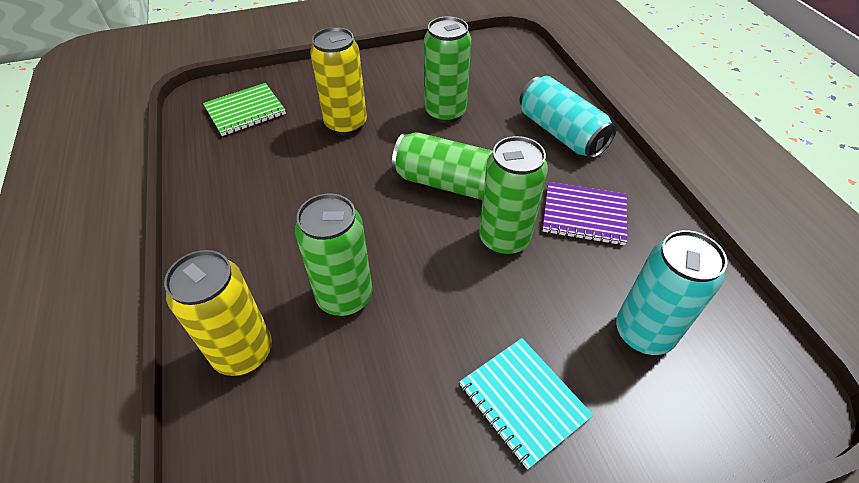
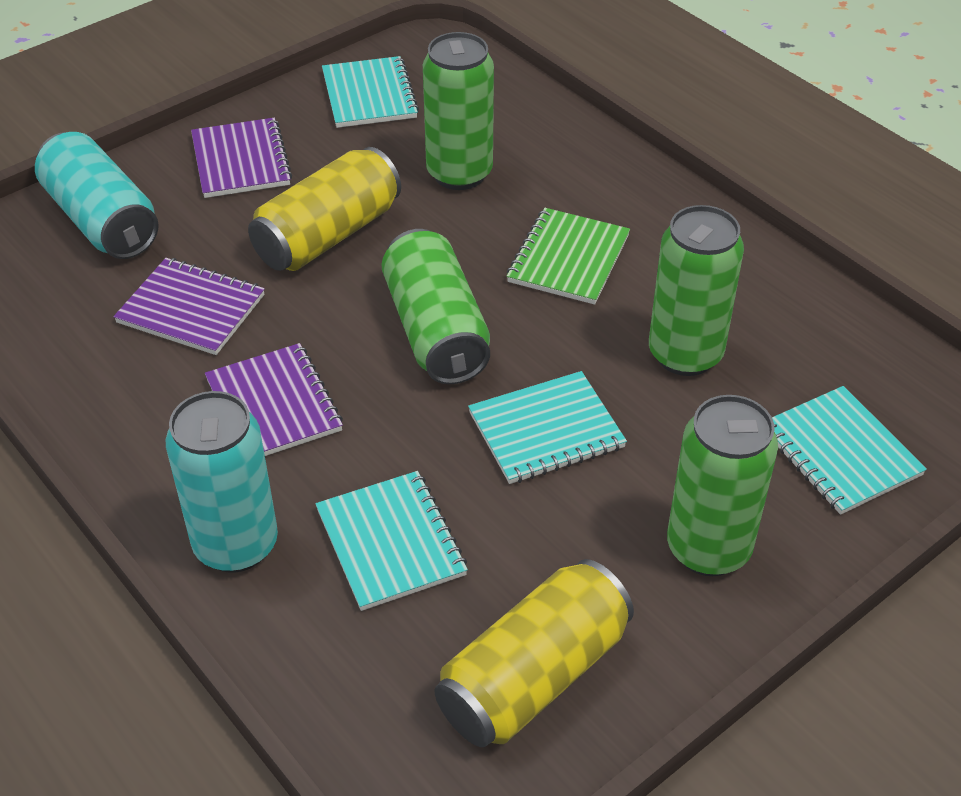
purple notebook: 1 -> 3
turquoise notebook: 1 -> 4

